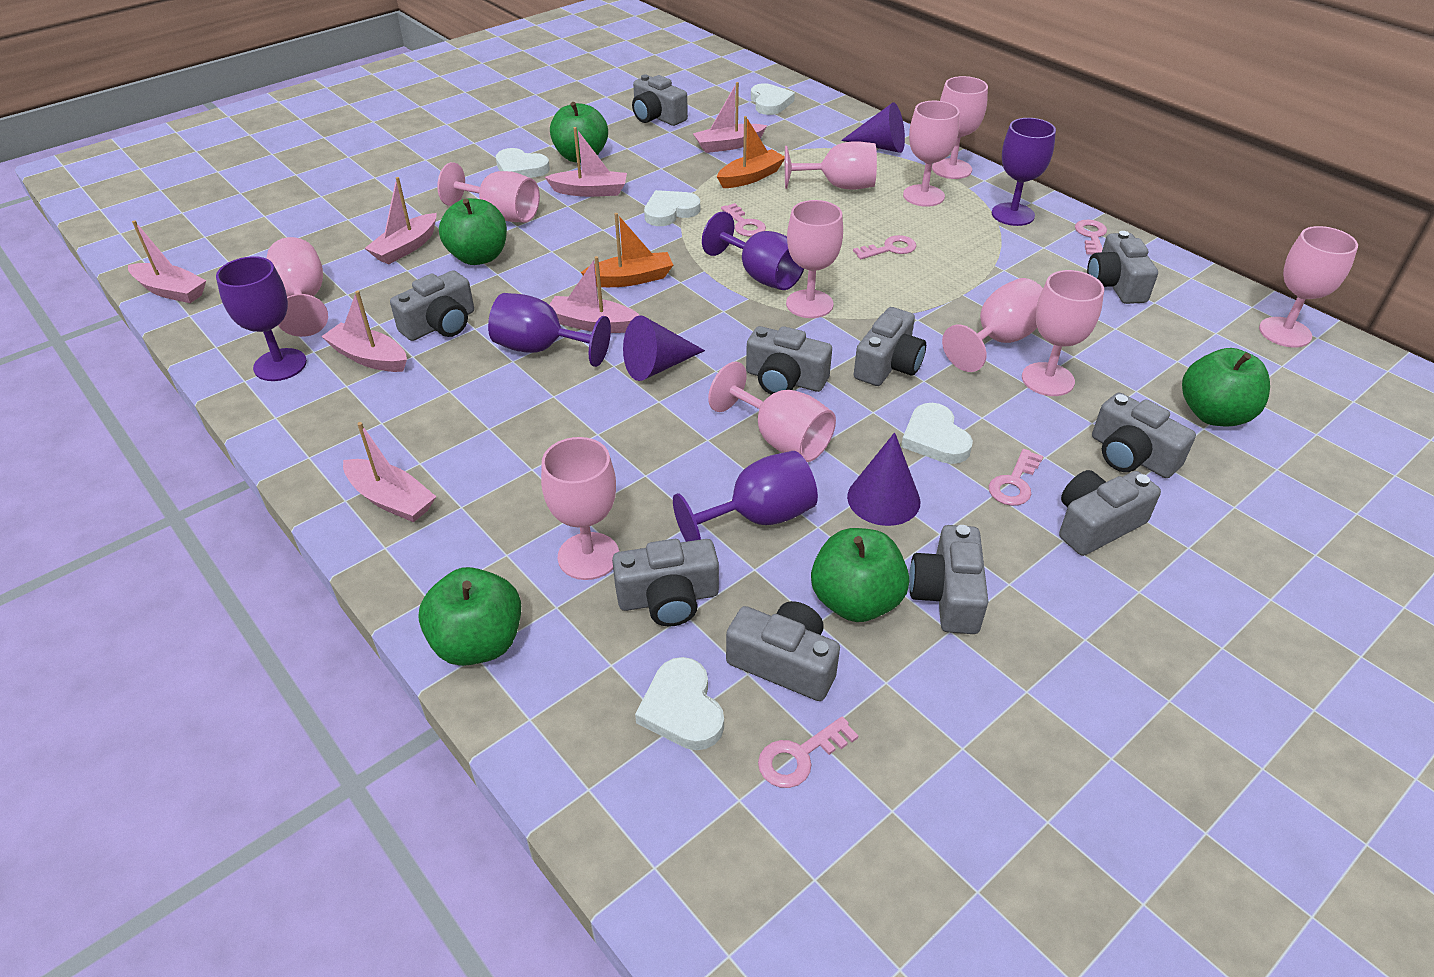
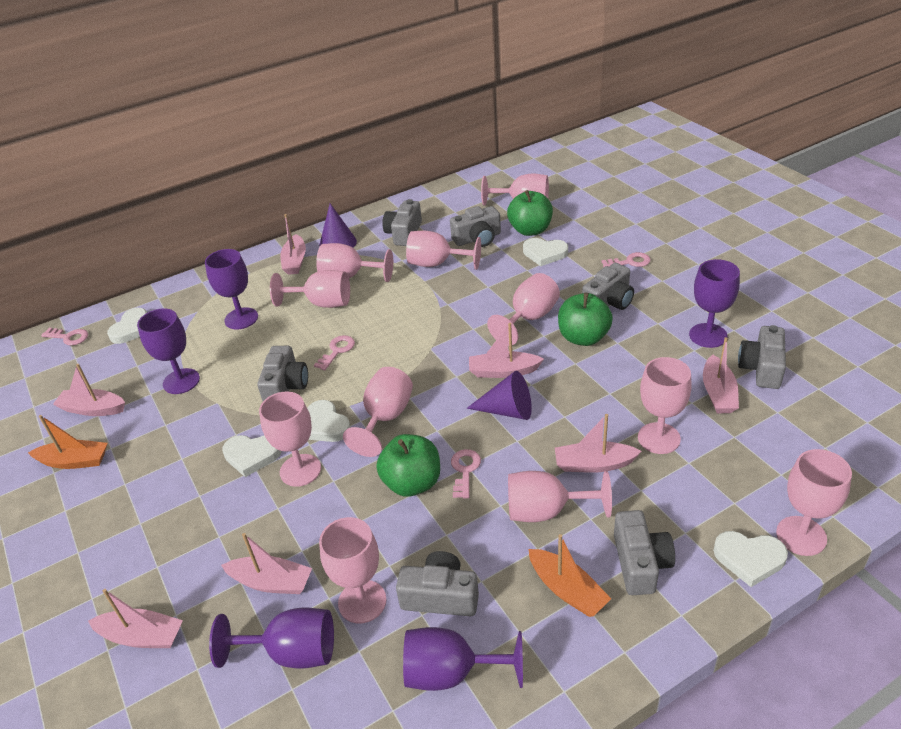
green apple: 5 -> 3
grey camera: 10 -> 7
pink key: 5 -> 4
purple cone: 3 -> 2

